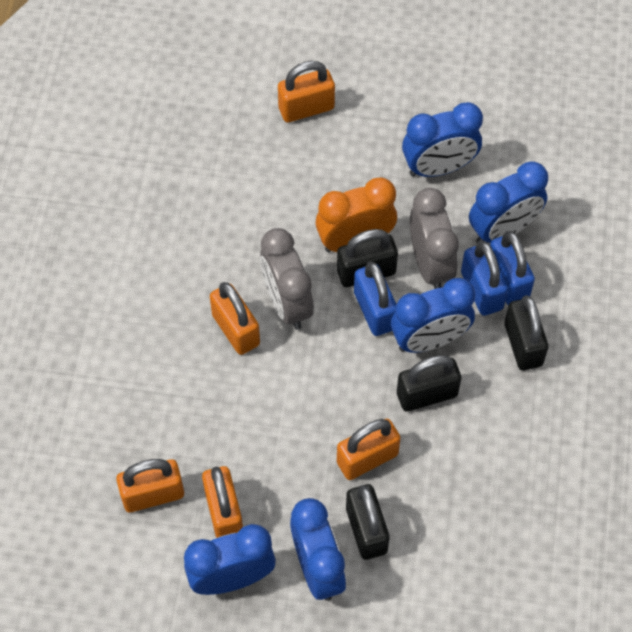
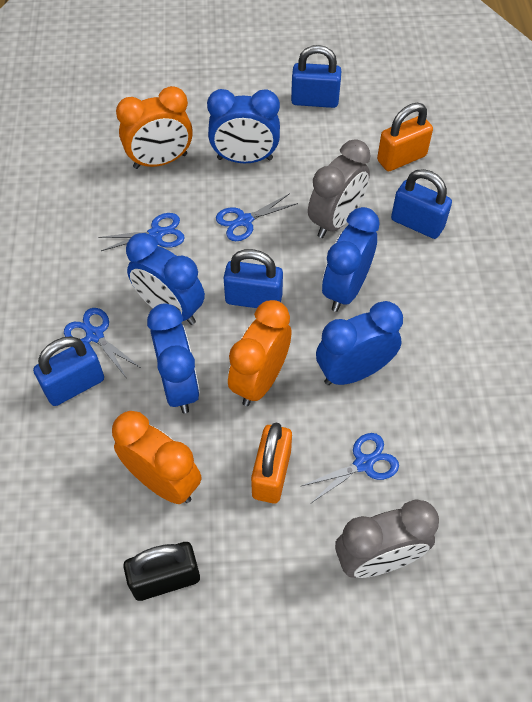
black padlock: 4 -> 1
blue padlock: 3 -> 4
blue scissors: 0 -> 4
orange clock: 1 -> 3
orange padlock: 5 -> 2

